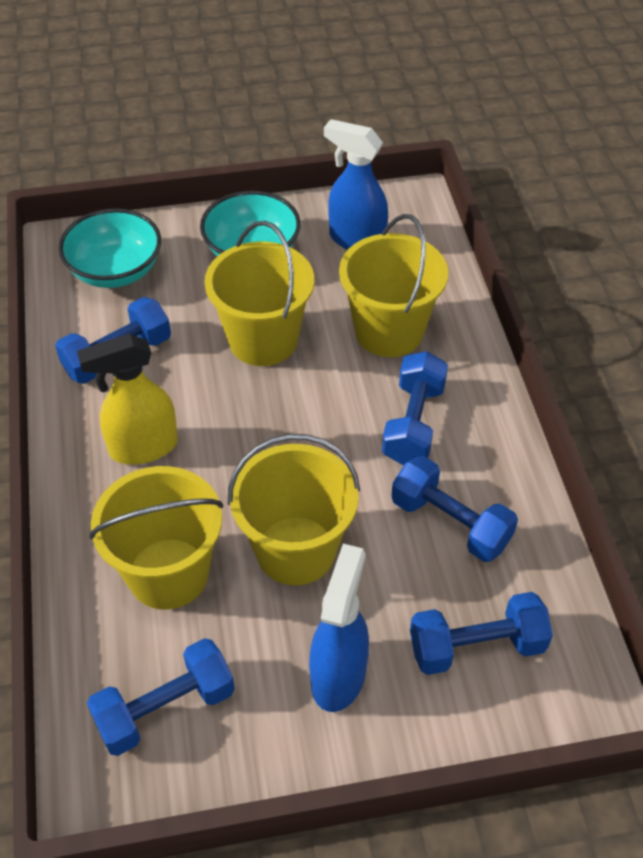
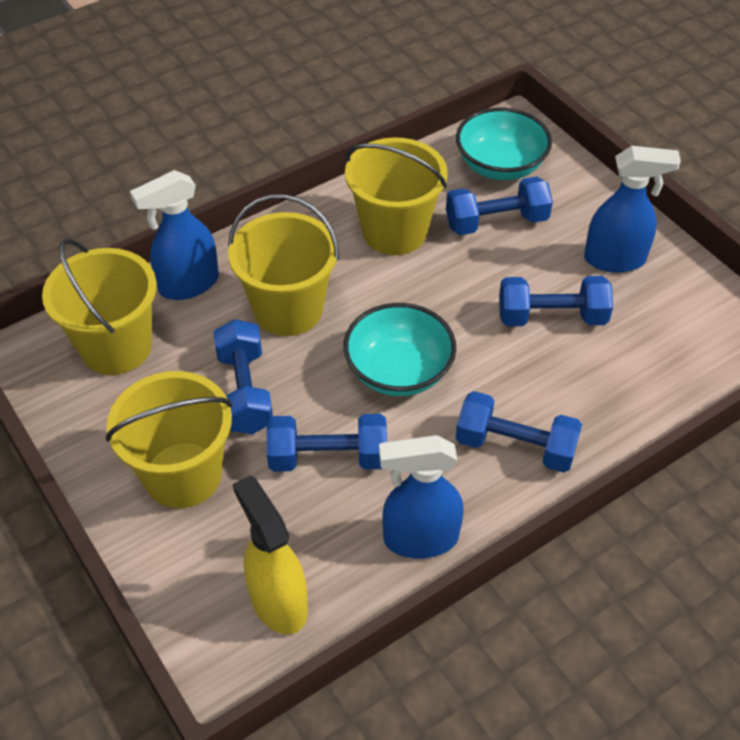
blue spray bottle: 2 -> 3

